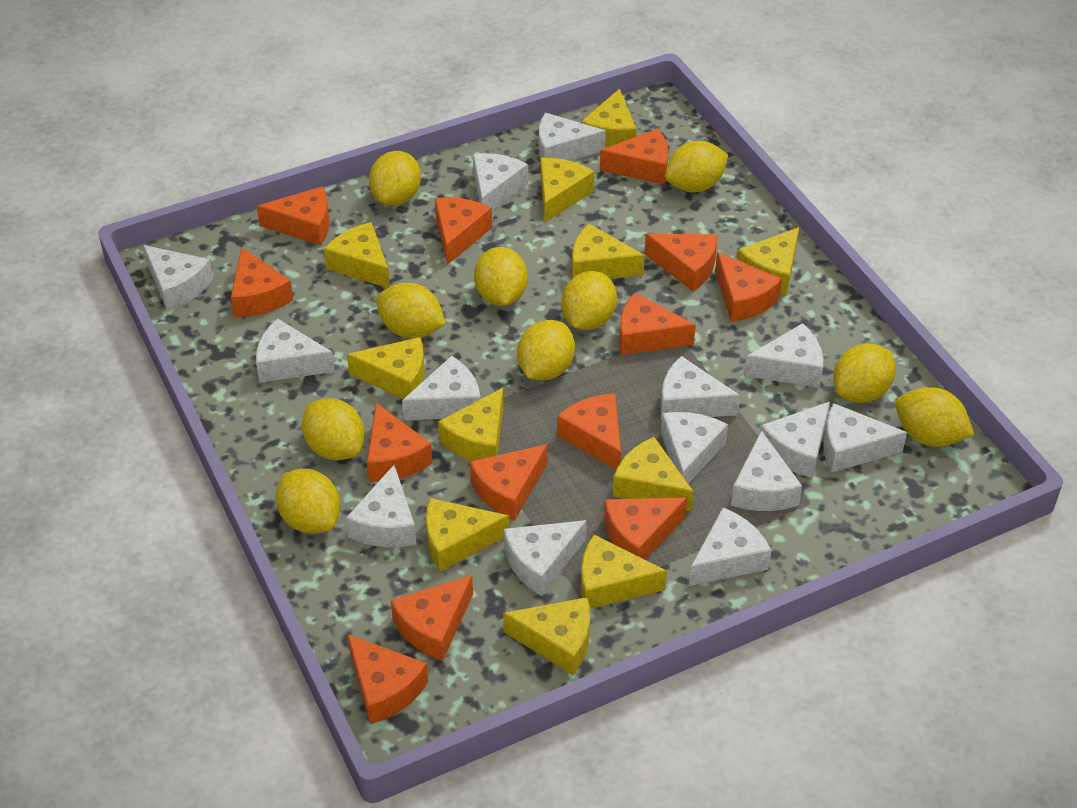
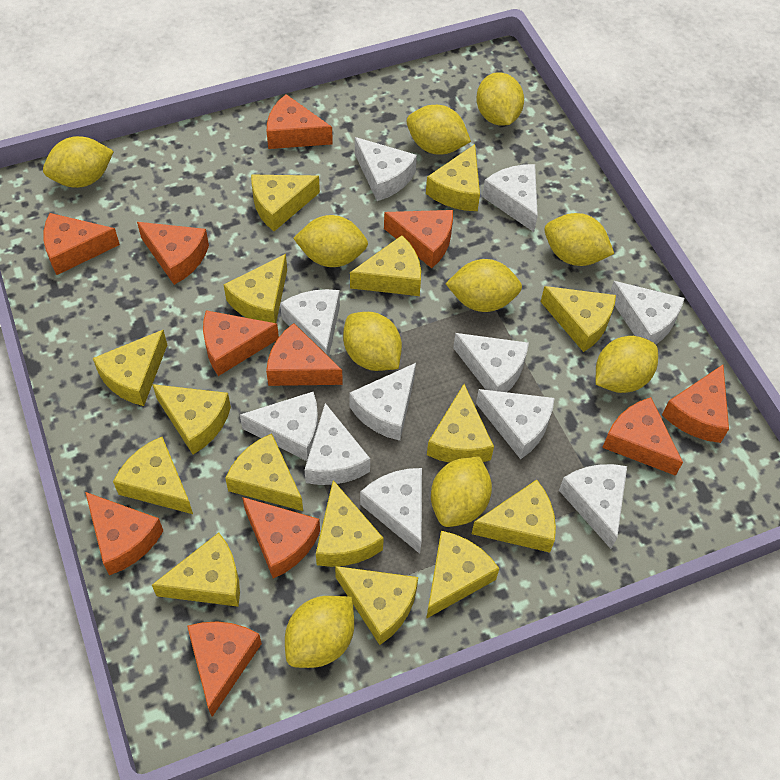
orange cheese: 13 -> 11
white cheese: 14 -> 11
yellow cheese: 11 -> 15

